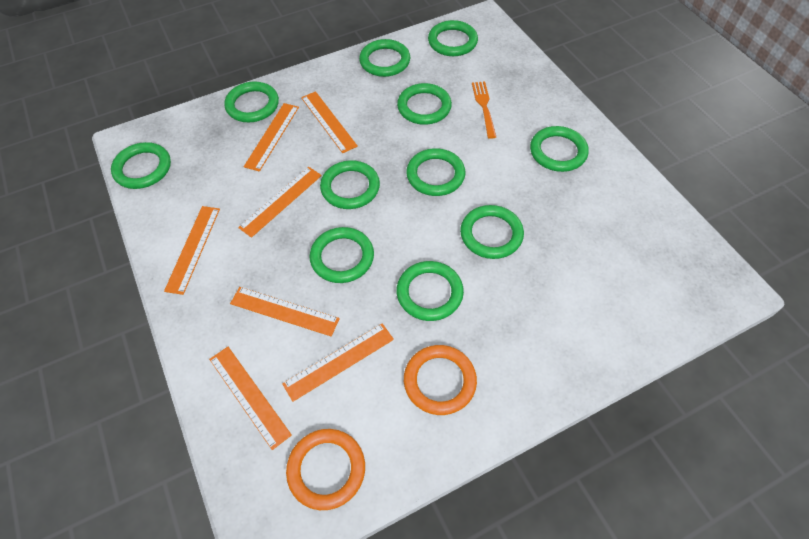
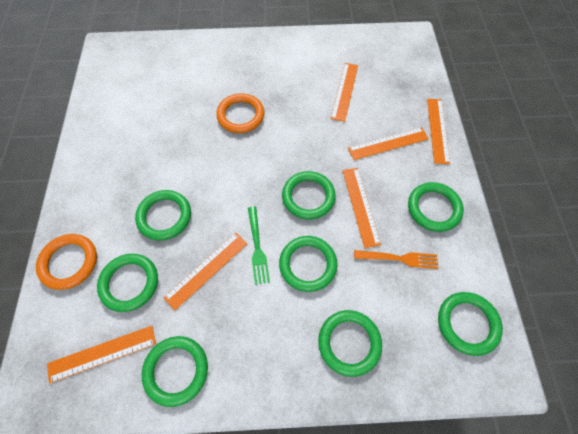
green fork: 0 -> 1
green ring: 11 -> 8
orange ruler: 7 -> 6

